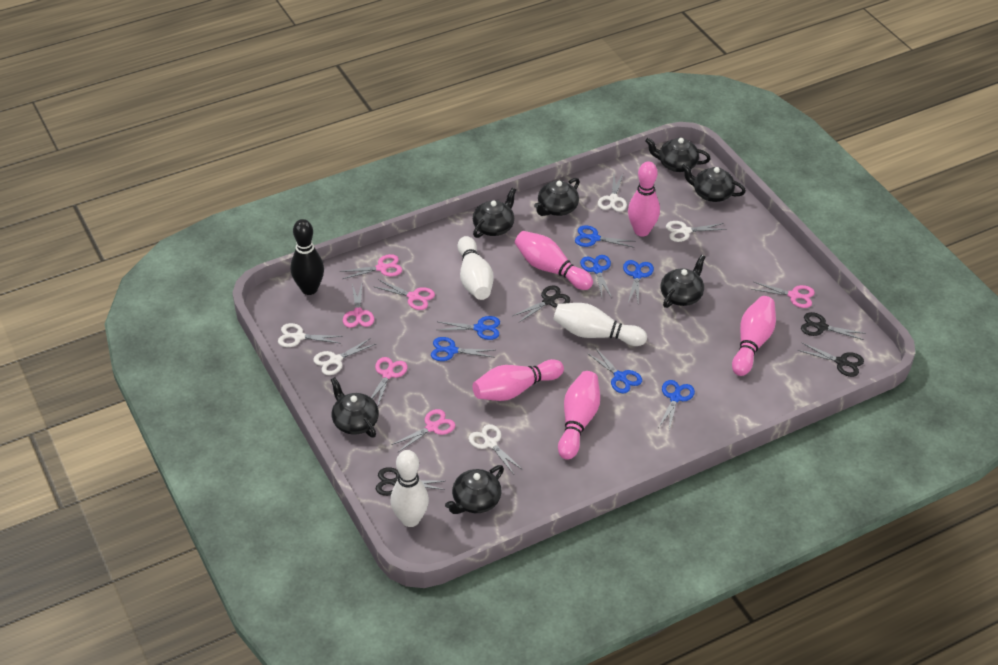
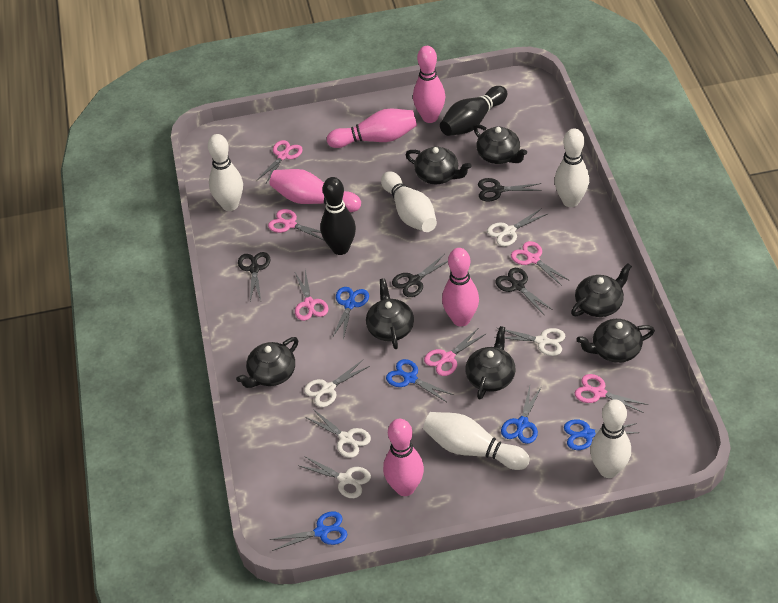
black bowling pin: 1 -> 2
blue scissors: 7 -> 5
white bowling pin: 3 -> 5

